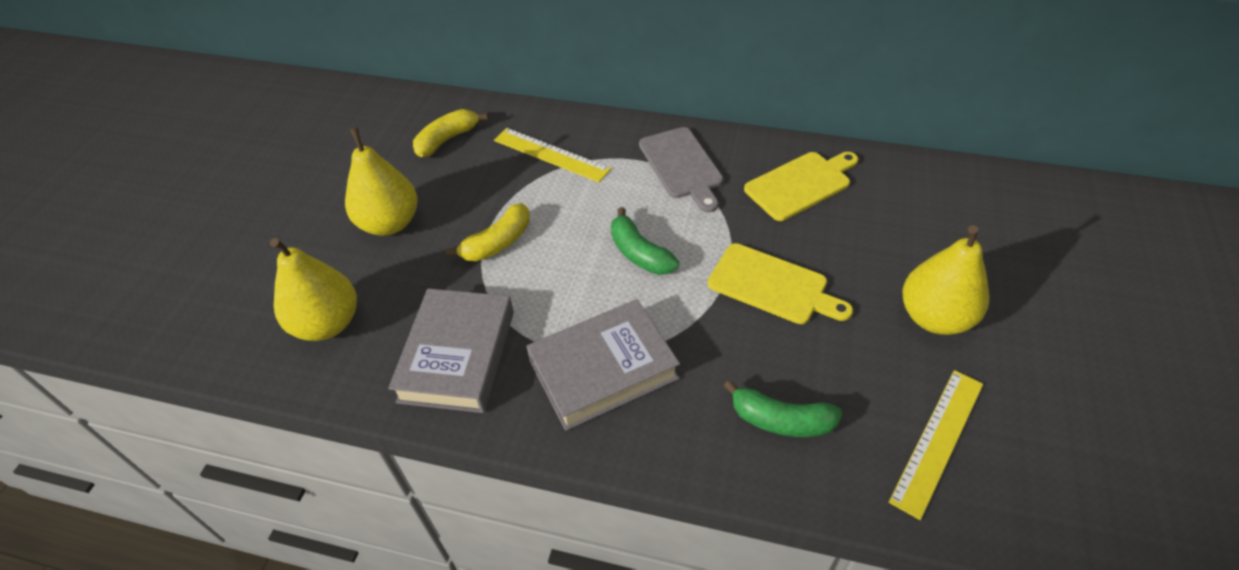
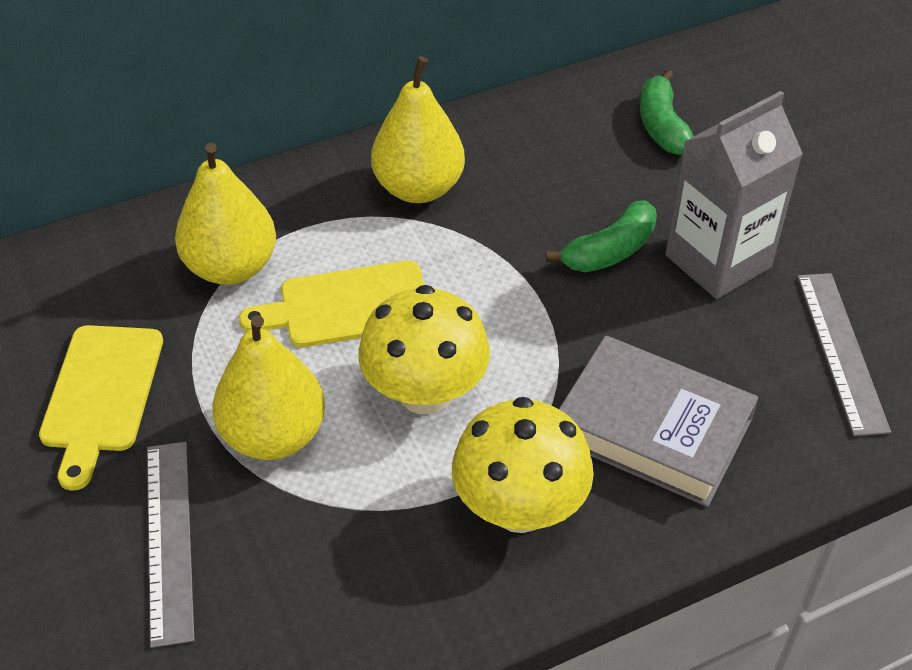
grey book: 2 -> 1
grey carton: 0 -> 1
grey cutting board: 1 -> 0
grey ruler: 0 -> 2
yellow banana: 2 -> 0
yellow mushroom: 0 -> 2
yellow ruler: 2 -> 0

